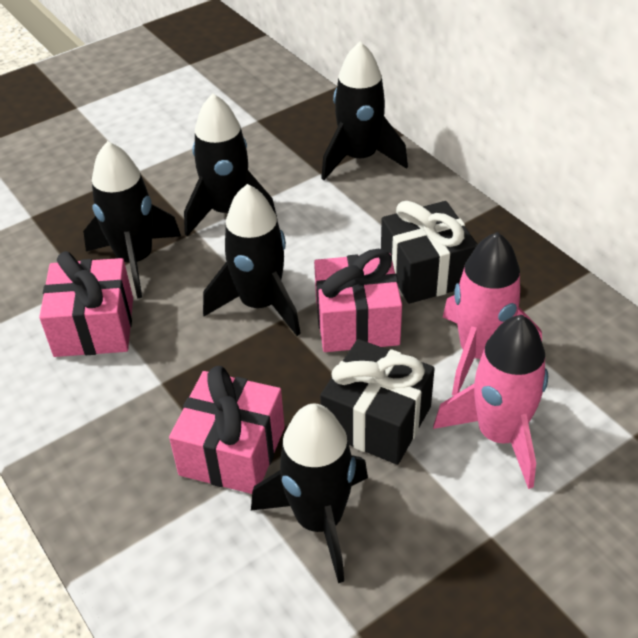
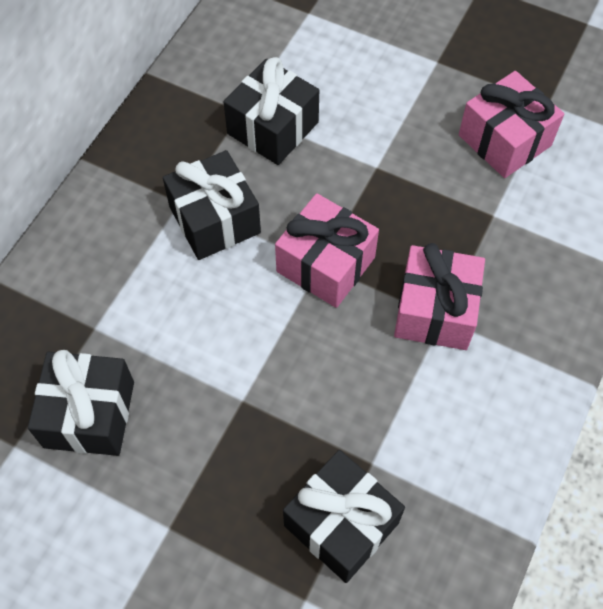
black gift: 2 -> 4
black rocket: 5 -> 0
pink rocket: 2 -> 0

